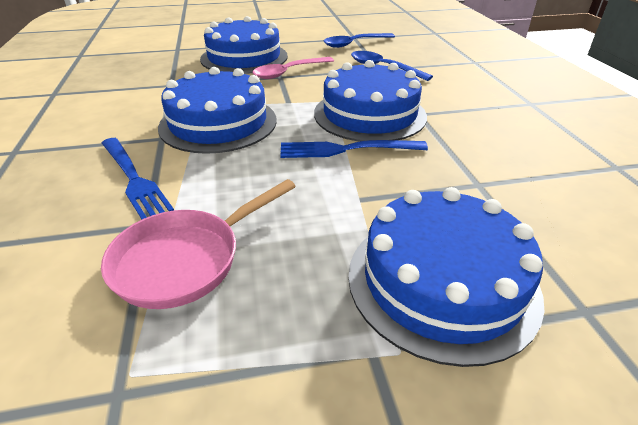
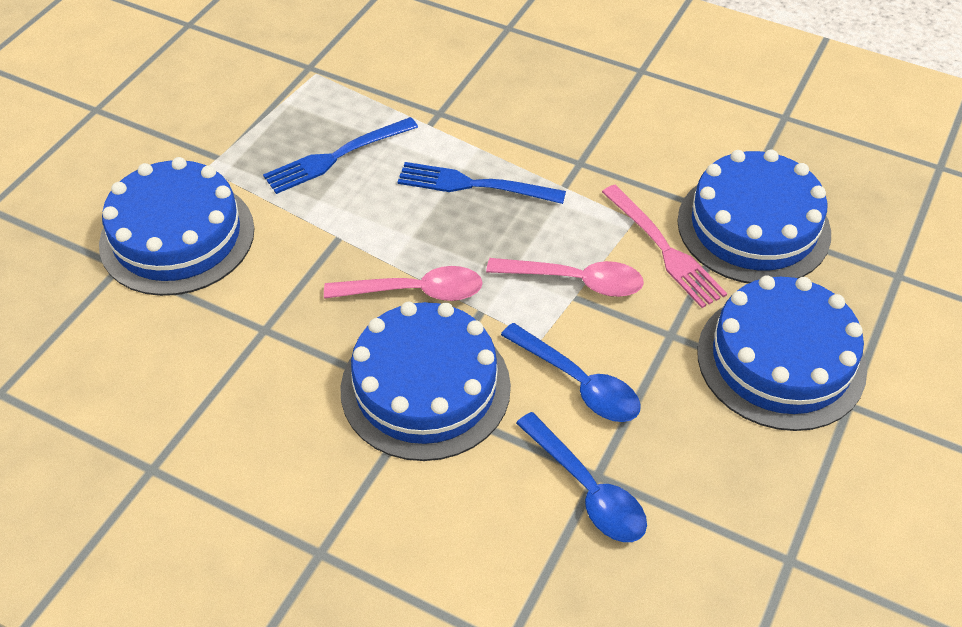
pink fork: 0 -> 1
pink pan: 1 -> 0
pink spoon: 1 -> 2

